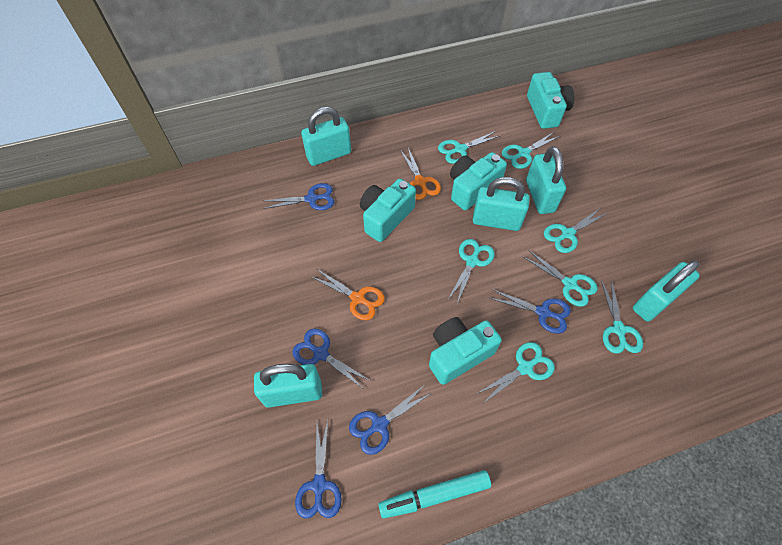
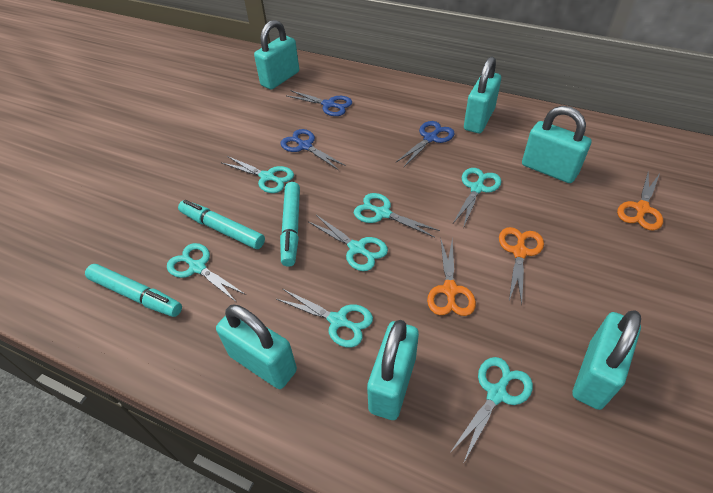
blue scissors: 5 -> 3
orange scissors: 2 -> 3
turquoise camera: 4 -> 0
turquoise marker: 1 -> 3
turquoise padlock: 5 -> 6

